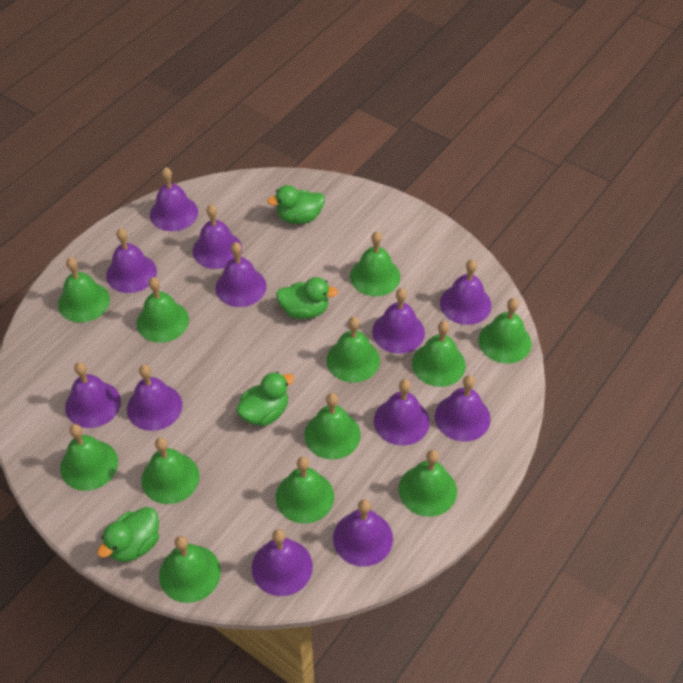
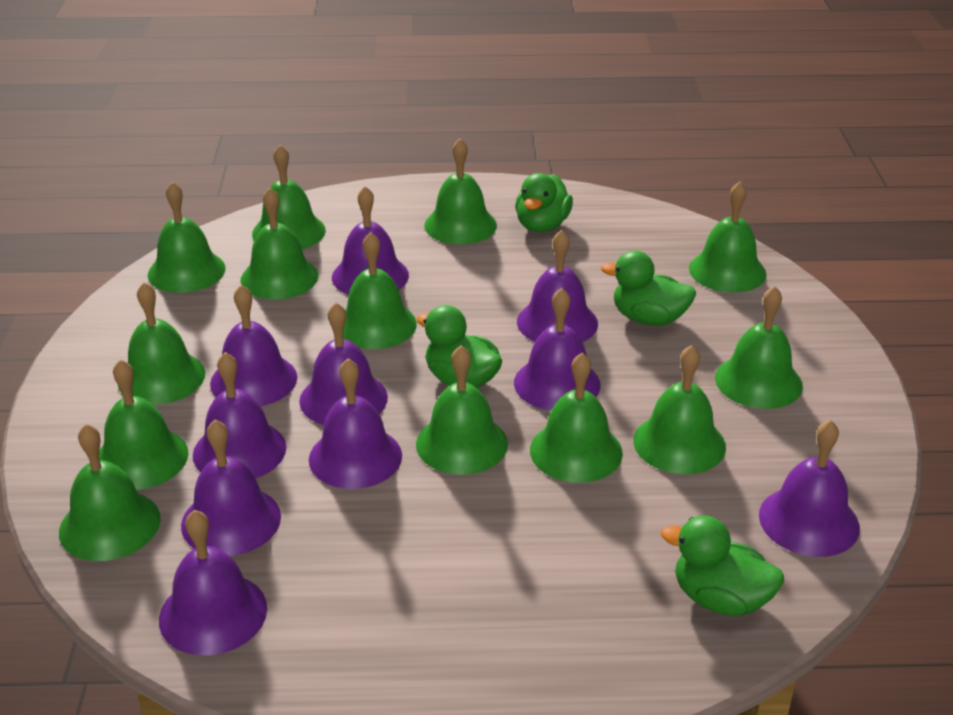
green bell: 12 -> 13
purple bell: 12 -> 10

